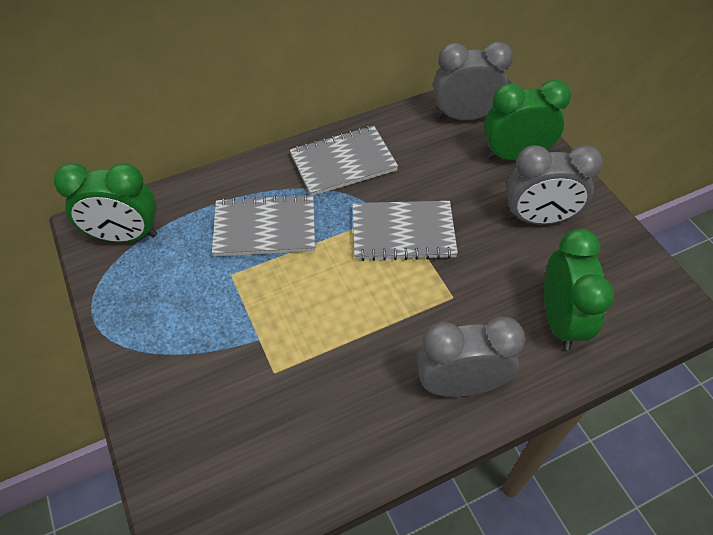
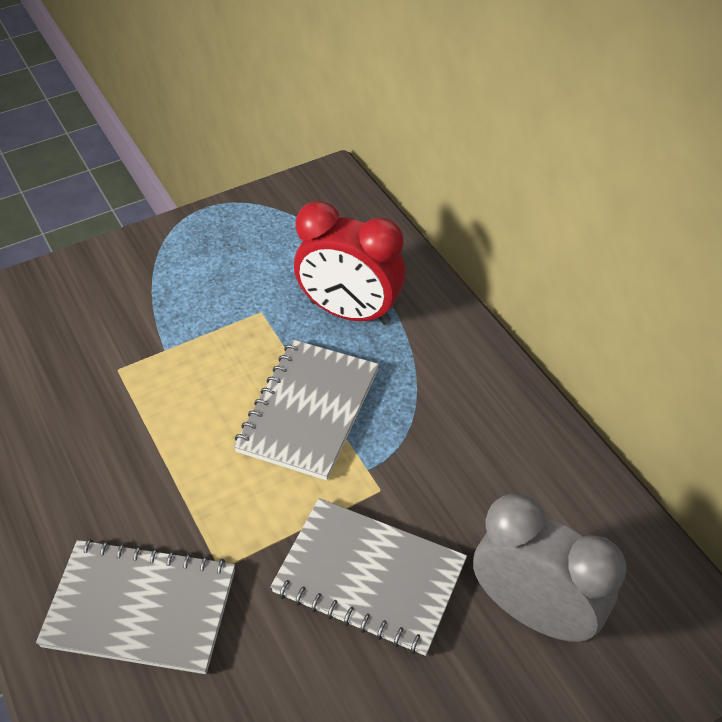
green clock: 3 -> 0
grey clock: 3 -> 1
red clock: 0 -> 1

